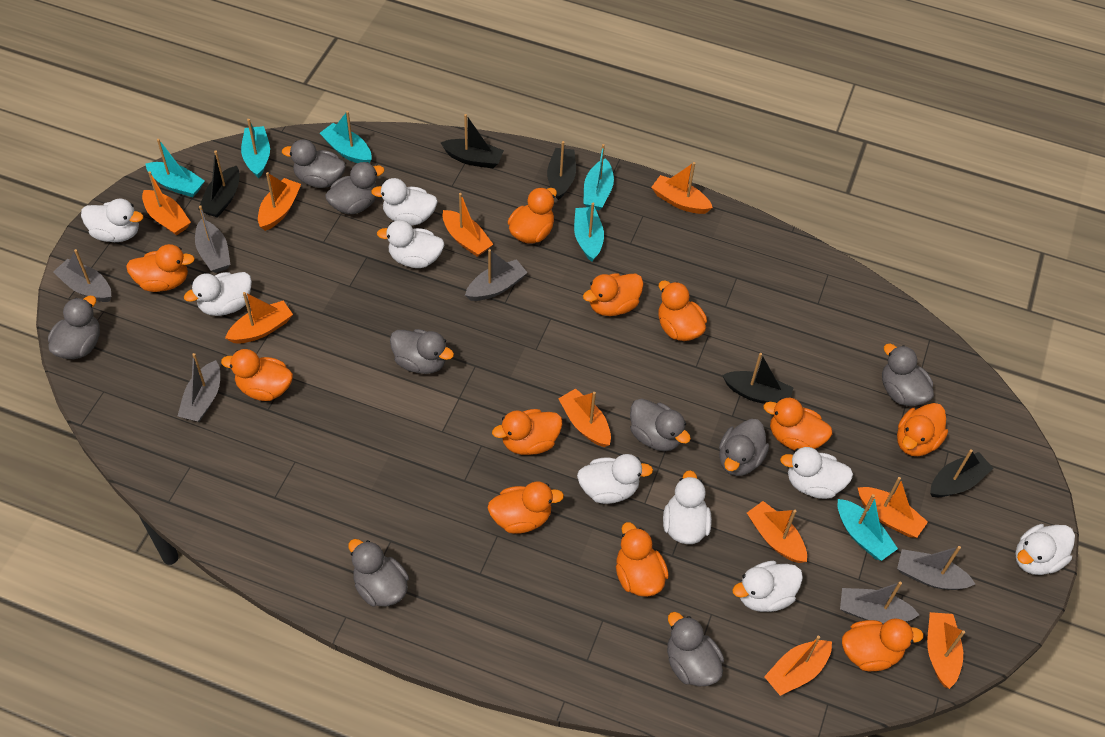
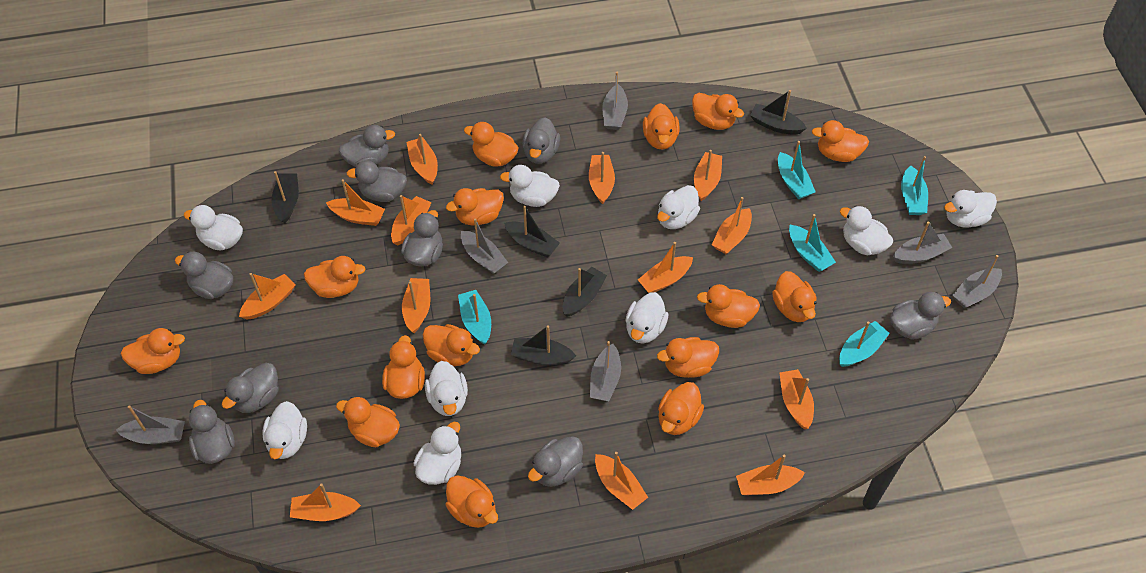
orange boat: 10 -> 13
orange duck: 11 -> 15
turquoise boat: 6 -> 5

